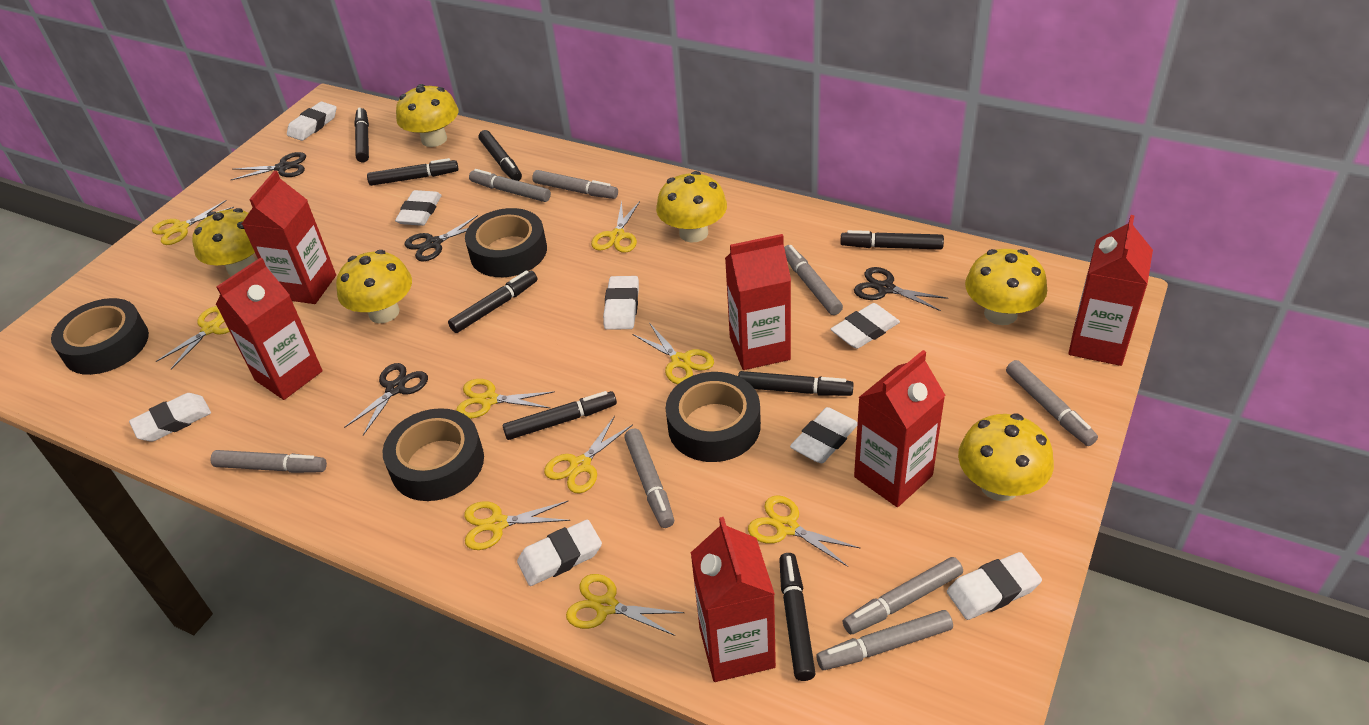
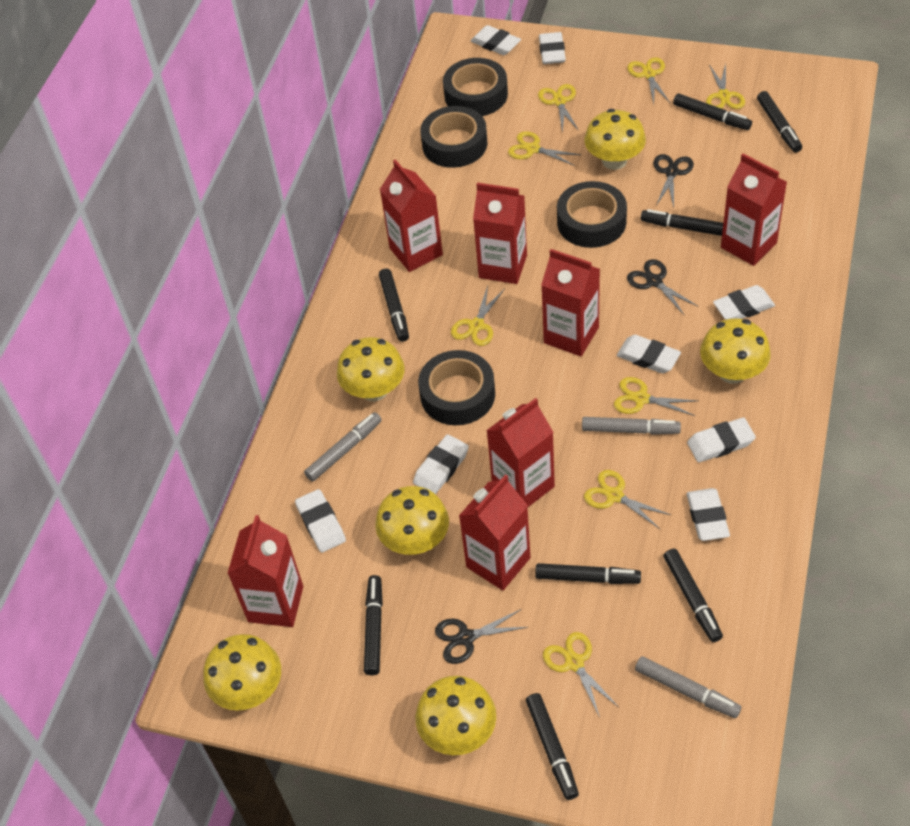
black scissors: 4 -> 3
grey marker: 8 -> 3
red carton: 6 -> 7
yellow scissors: 9 -> 8

